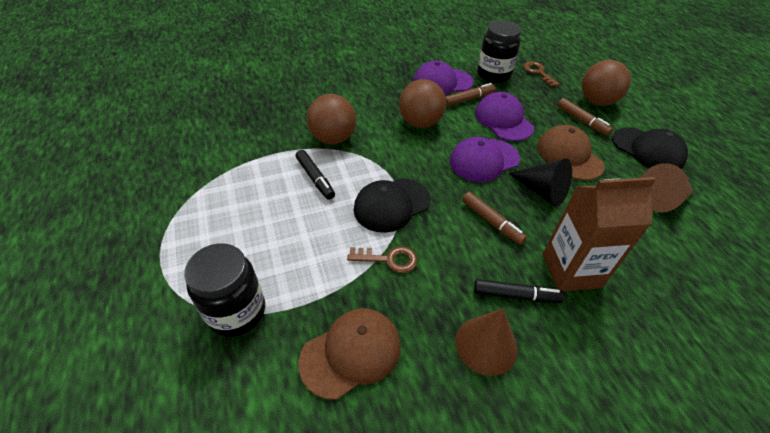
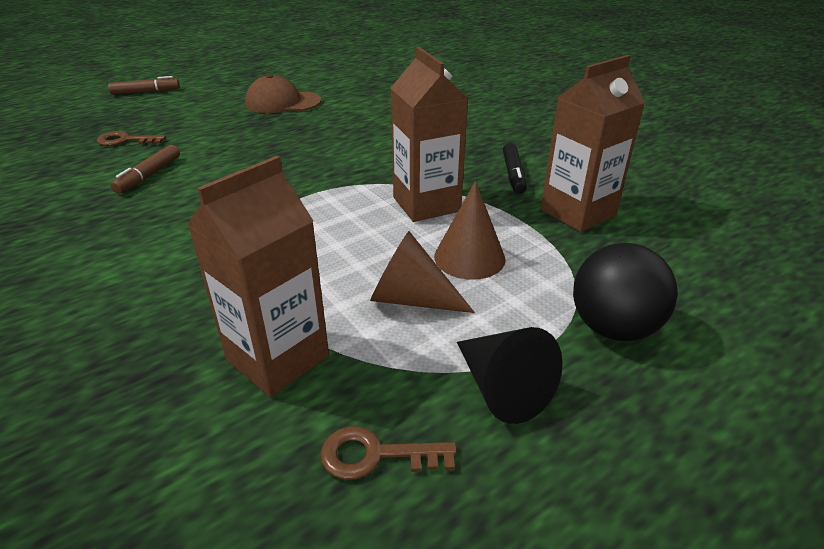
black ball: 0 -> 1
black cap: 2 -> 0
black jar: 2 -> 0
black marker: 2 -> 1
brown ball: 3 -> 0
brown cap: 2 -> 1
brown carton: 1 -> 3
brown marker: 3 -> 2
purple cap: 3 -> 0

